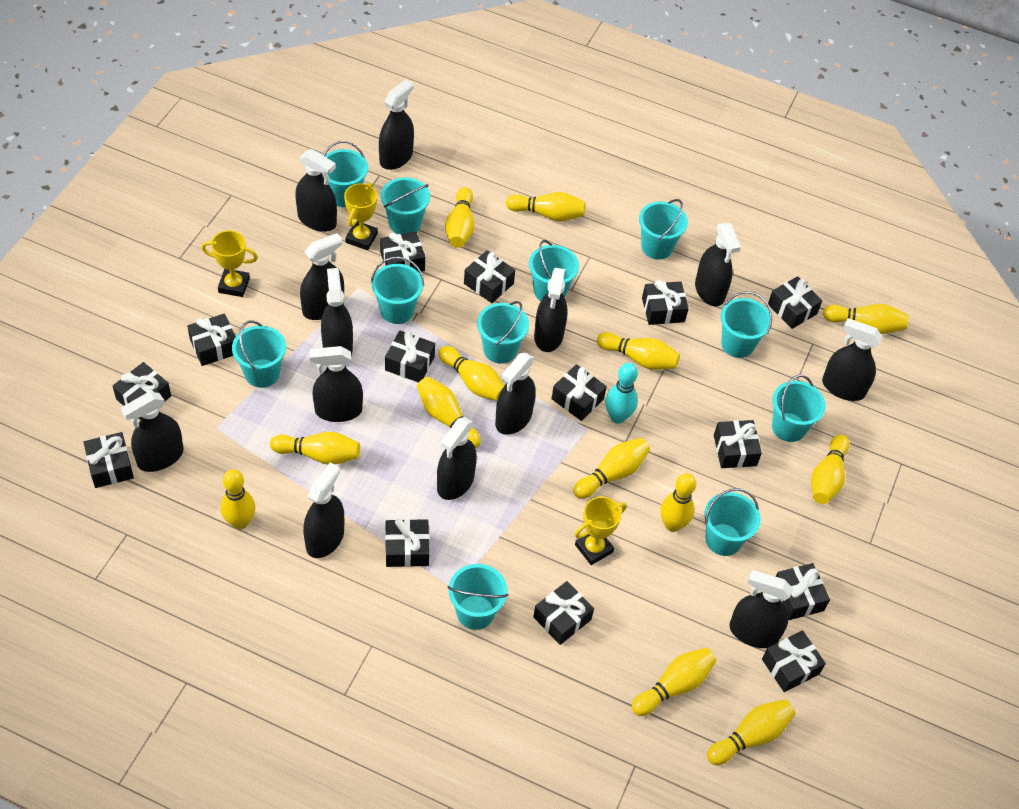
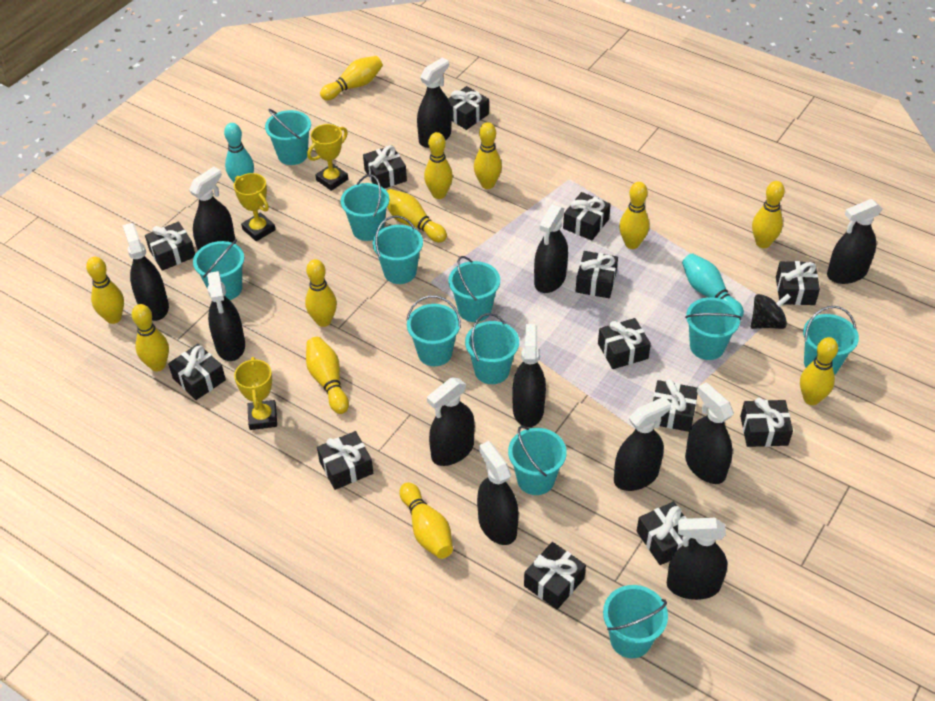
black gift: 14 -> 13
black spinning top: 0 -> 1
black spray bottle: 13 -> 12
turquoise bowling pin: 1 -> 2
yellow bowling pin: 13 -> 12

